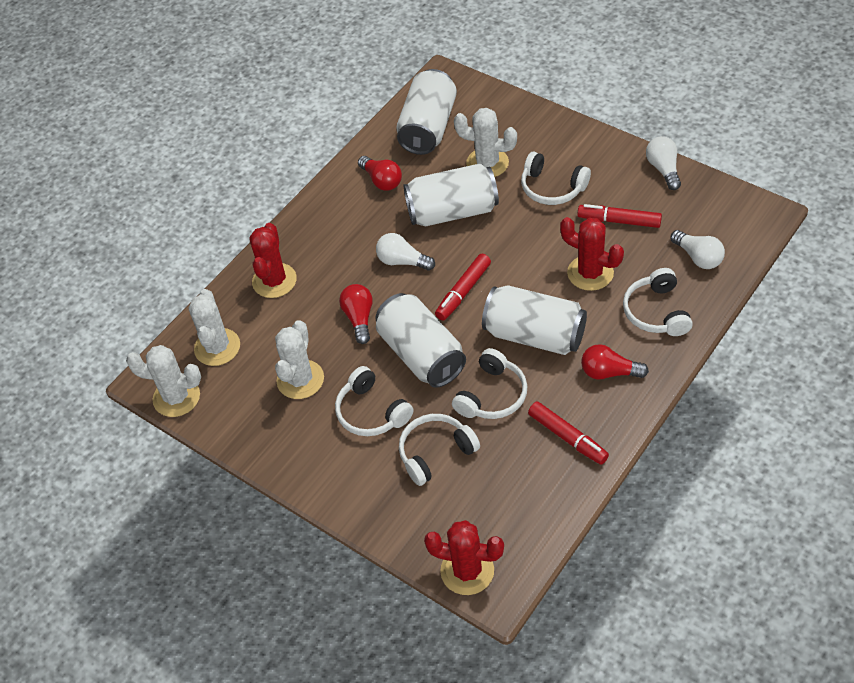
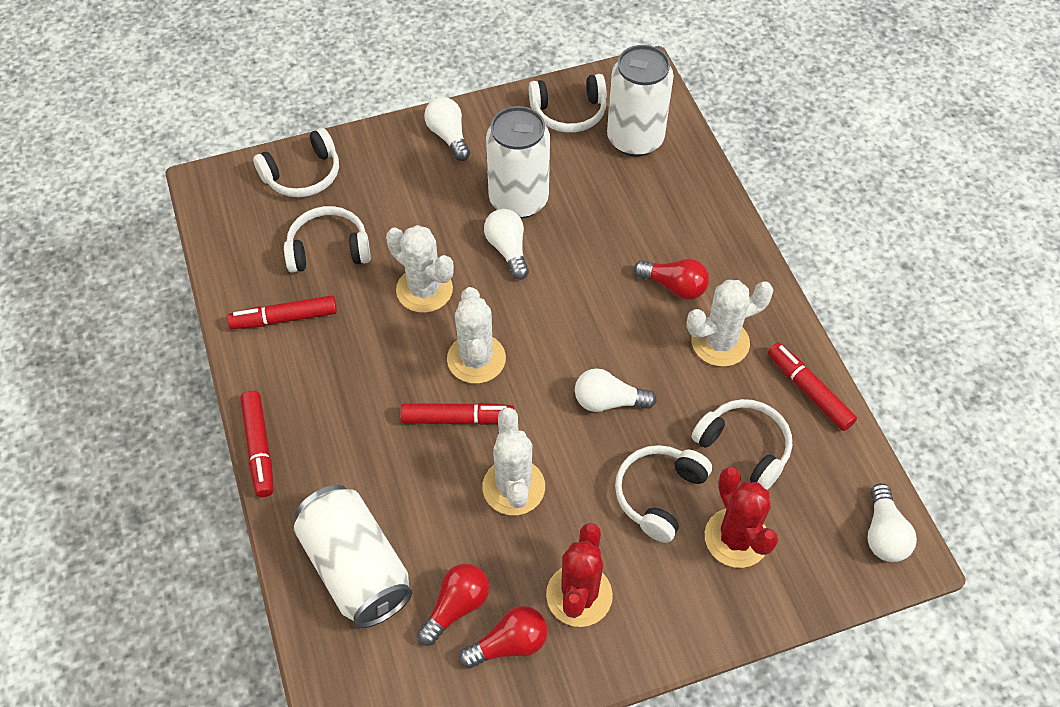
red cactus: 3 -> 2
red marker: 3 -> 4
white can: 4 -> 3
white light bulb: 3 -> 4

